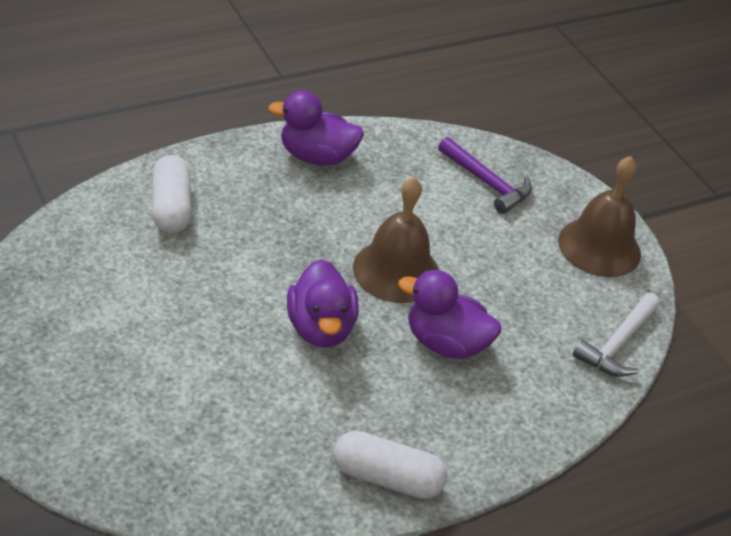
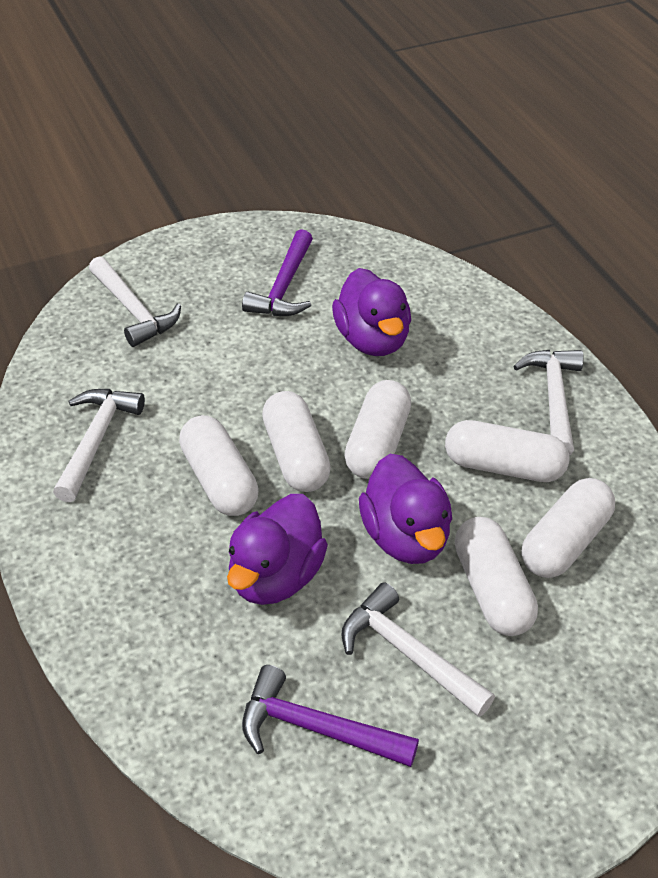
brown bell: 2 -> 0
purple hammer: 1 -> 2
white capsule: 2 -> 6
white hammer: 1 -> 4

